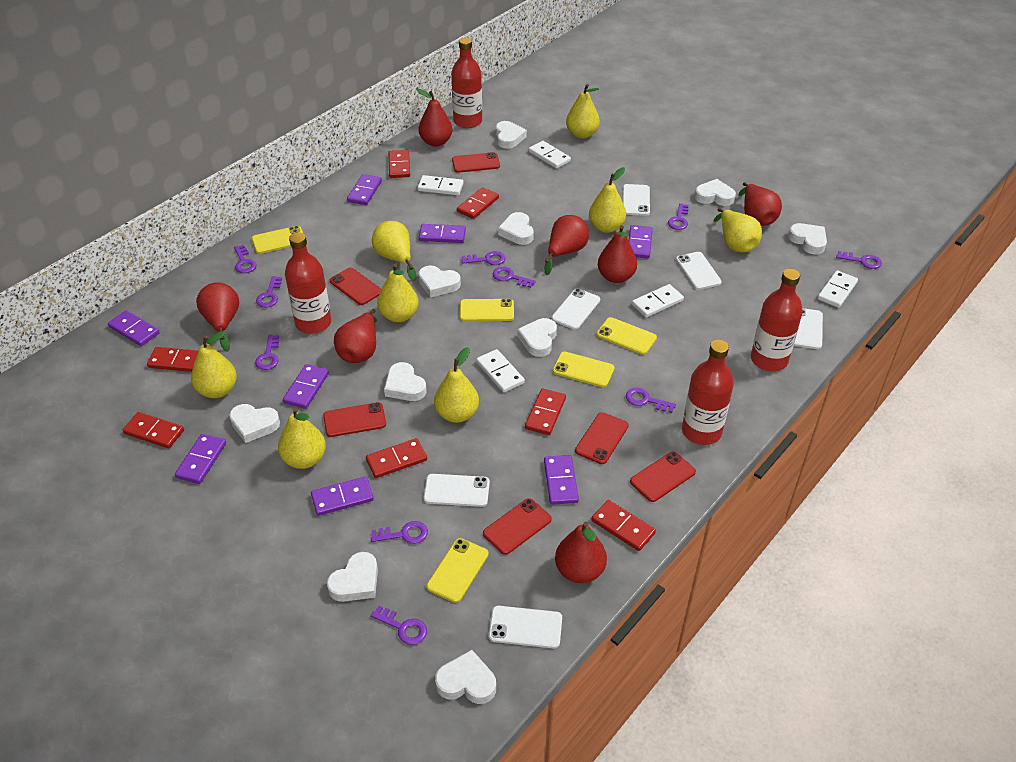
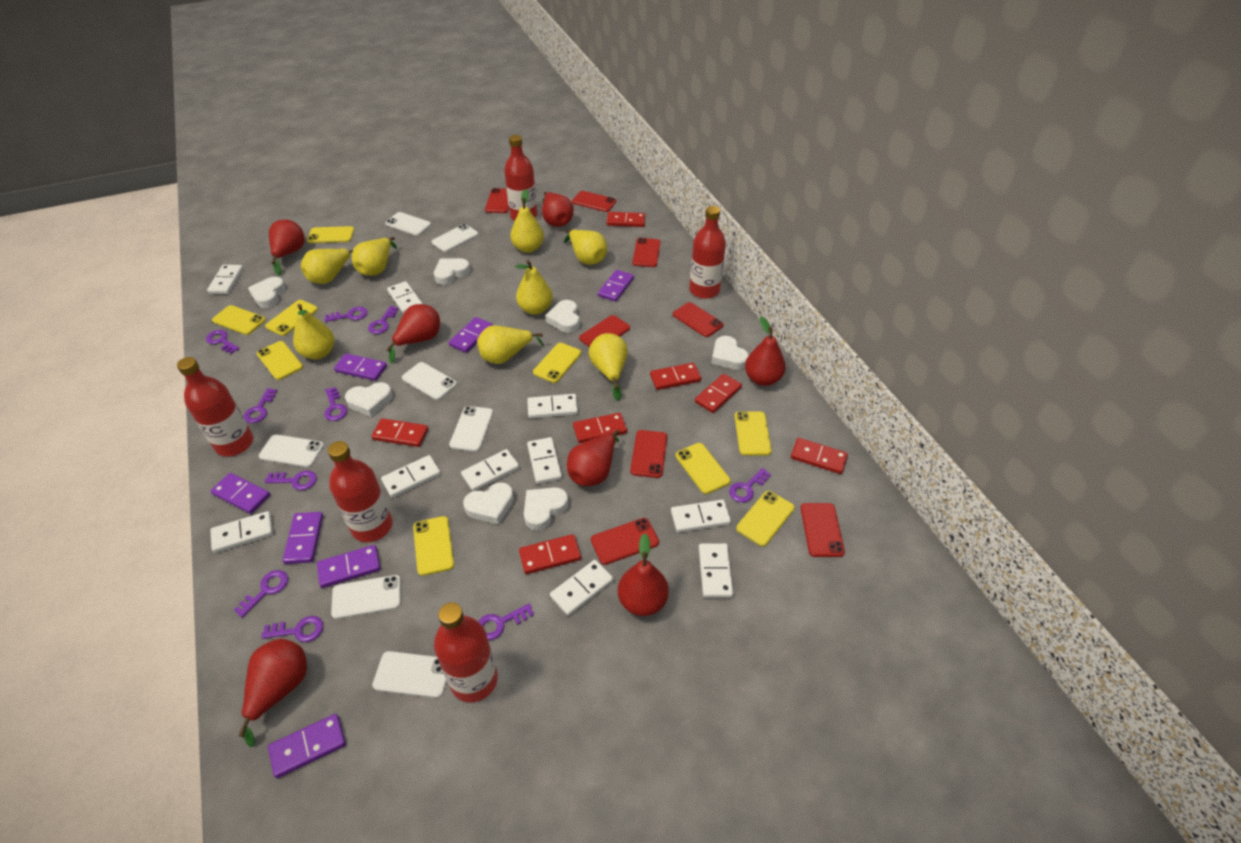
purple domino: 8 -> 7
red bottle: 4 -> 5
red phone: 6 -> 8
white domino: 5 -> 10
white heart: 10 -> 7
white phone: 6 -> 7
yellow phone: 5 -> 9

